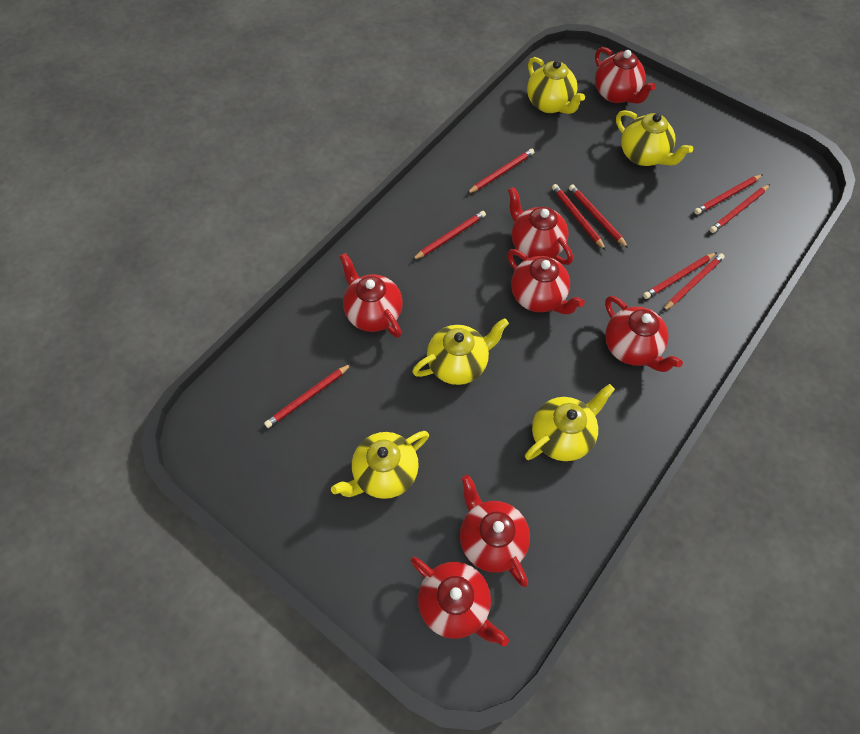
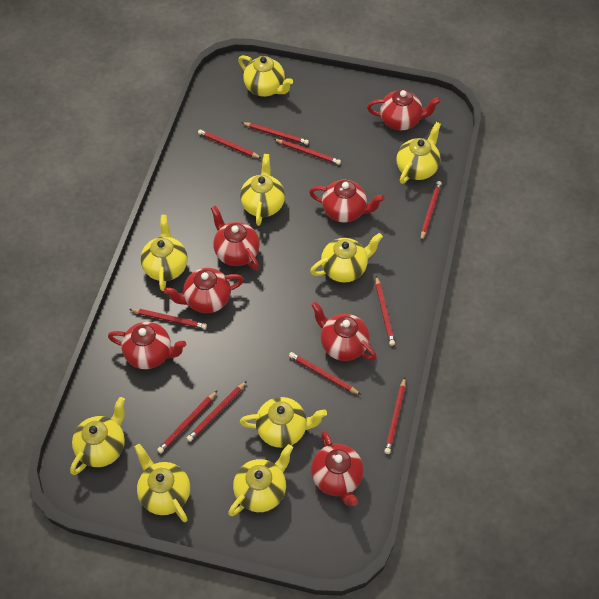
red pencil: 9 -> 10
yellow teapot: 5 -> 9

